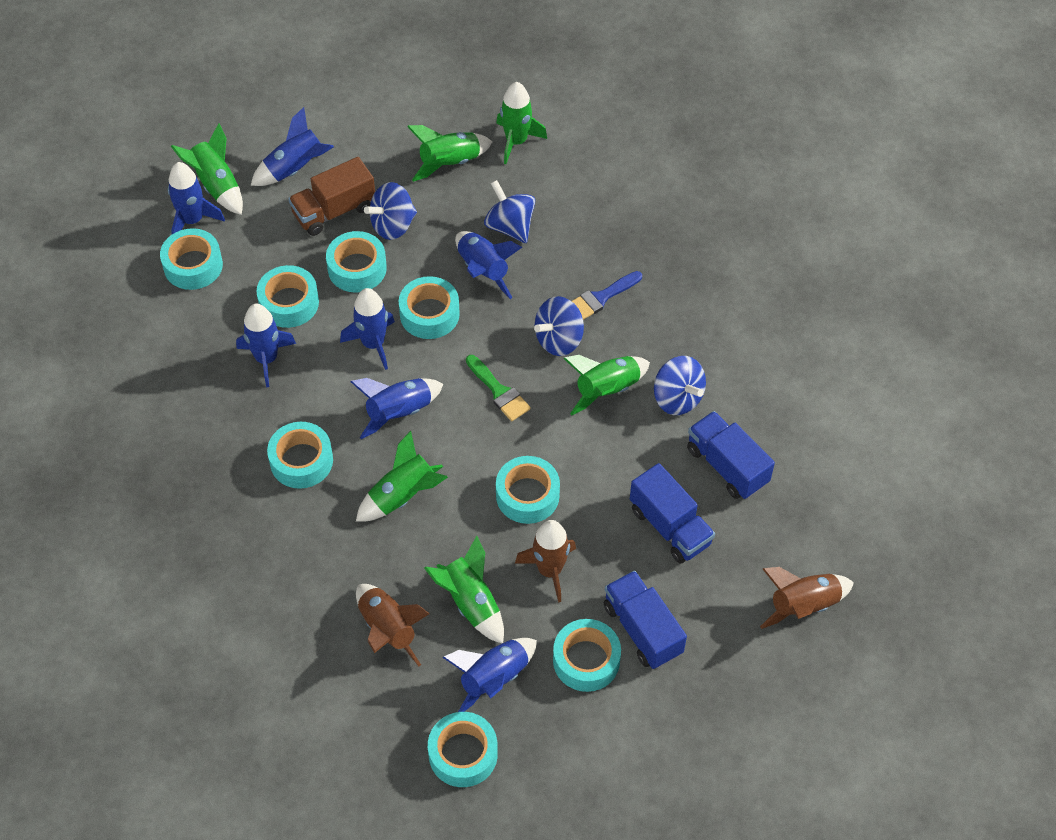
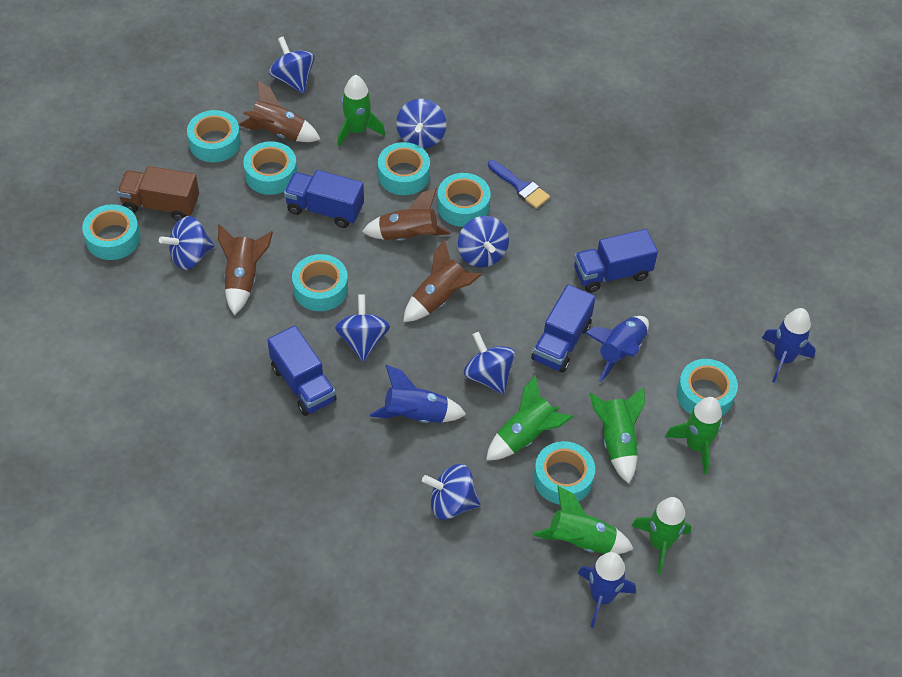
blue rocket: 7 -> 4
blue spinning top: 4 -> 7
blue truck: 3 -> 4
brown rocket: 3 -> 4
green brush: 1 -> 0

